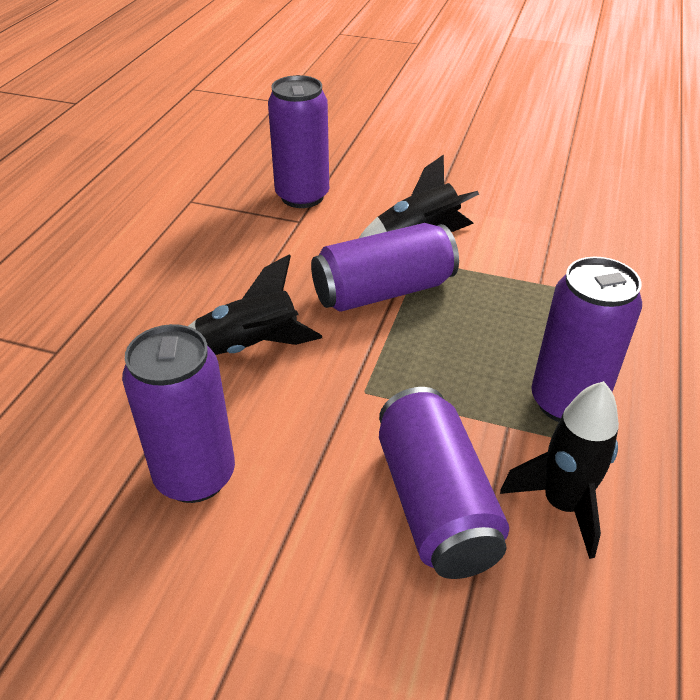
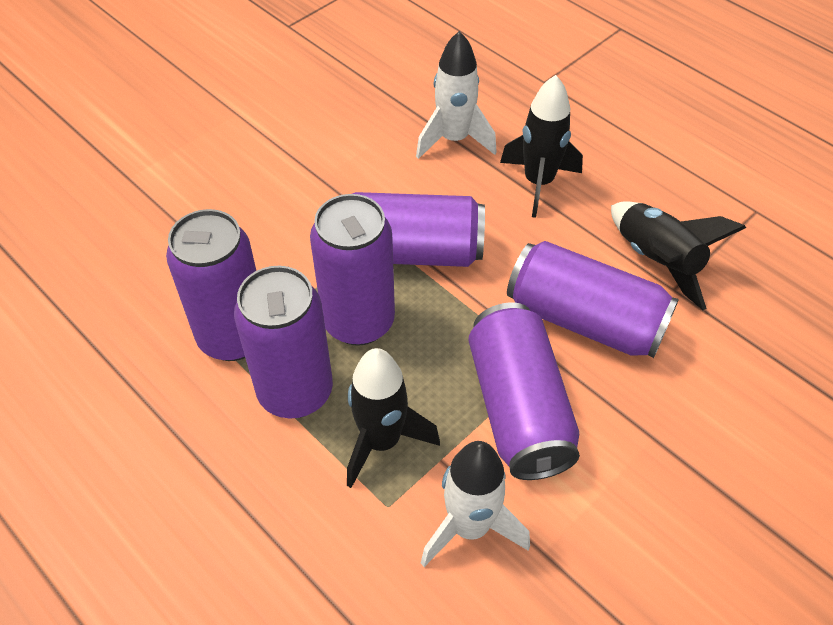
purple can: 5 -> 6
white rocket: 0 -> 2

